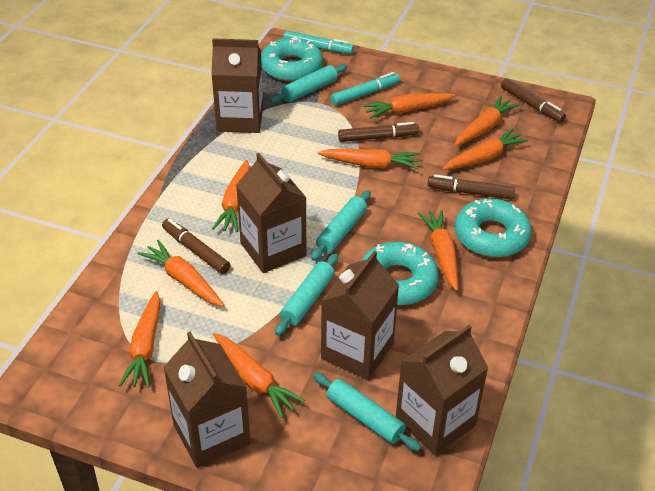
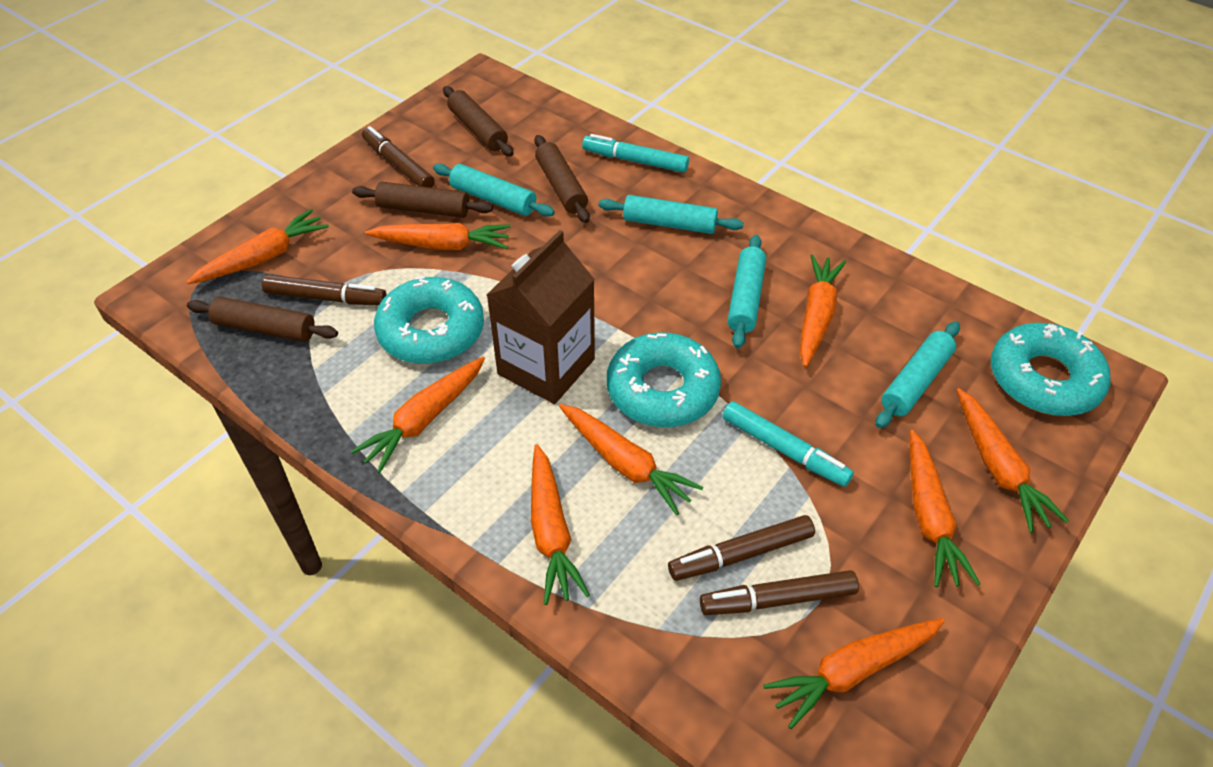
brown carton: 5 -> 1
brown rolling pin: 0 -> 4

